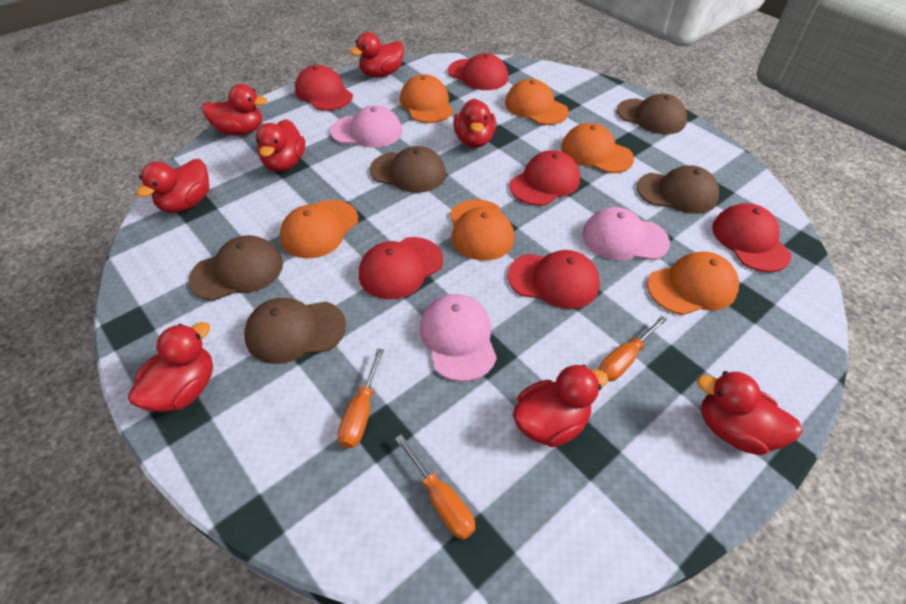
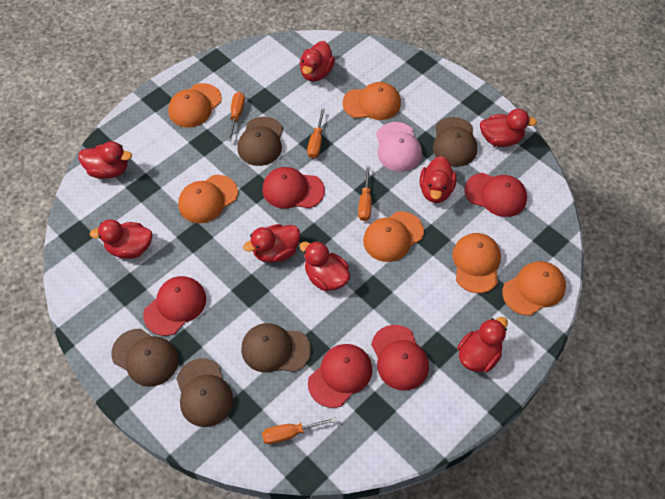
orange screwdriver: 3 -> 4
pink cap: 3 -> 1
red cap: 6 -> 5

